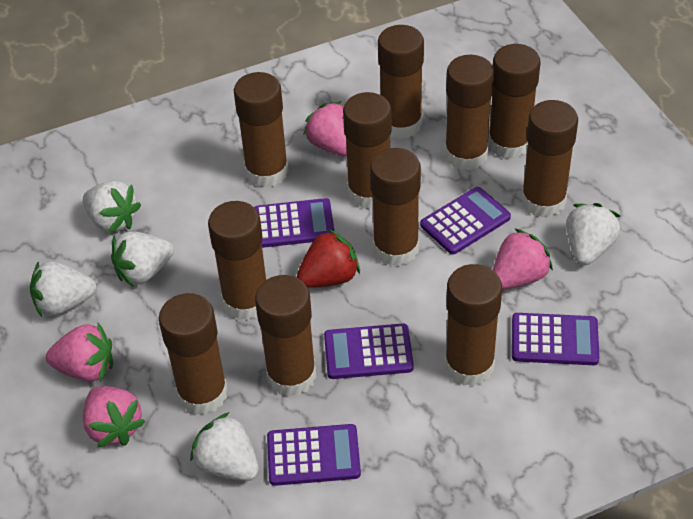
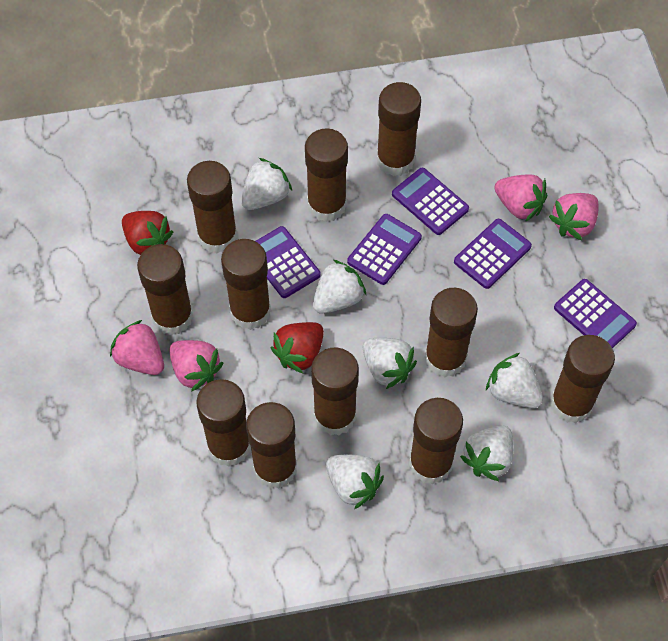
red strawberry: 1 -> 2
white strawberry: 5 -> 6

